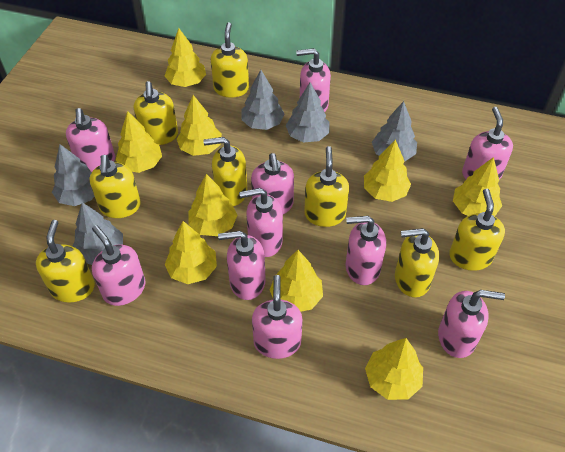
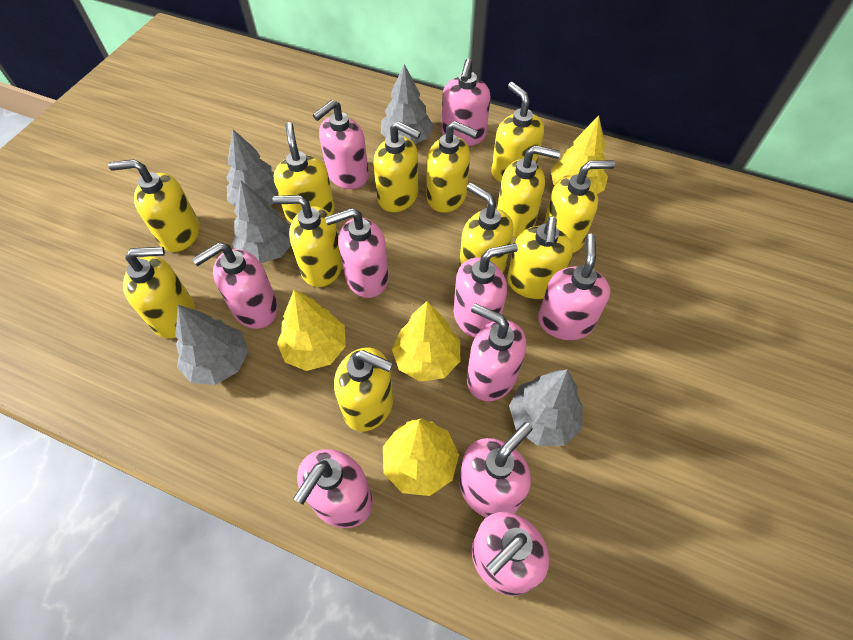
yellow soap dispenser: 8 -> 12
yellow tree: 9 -> 4

